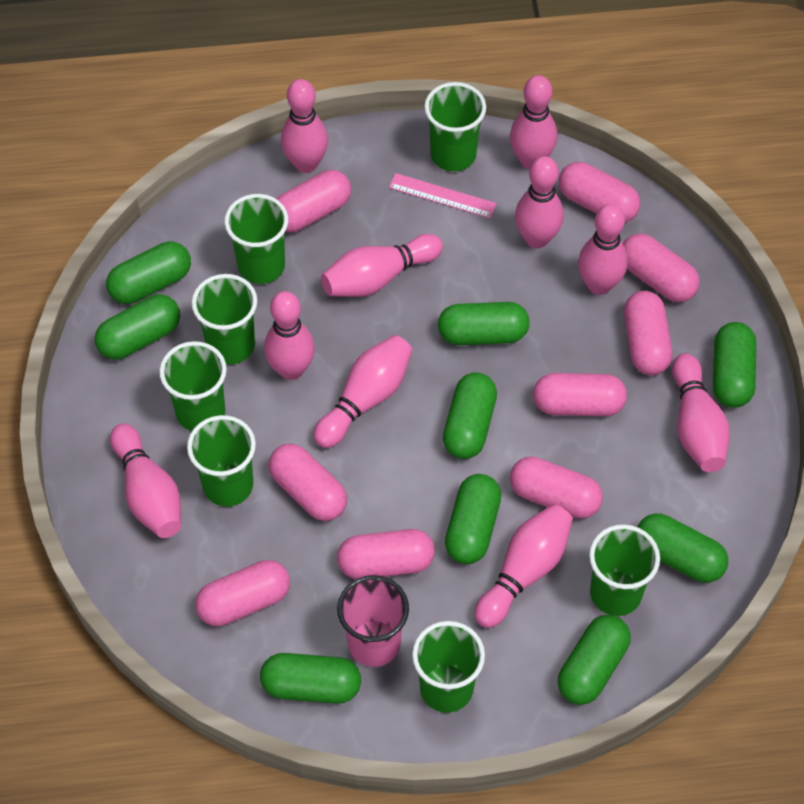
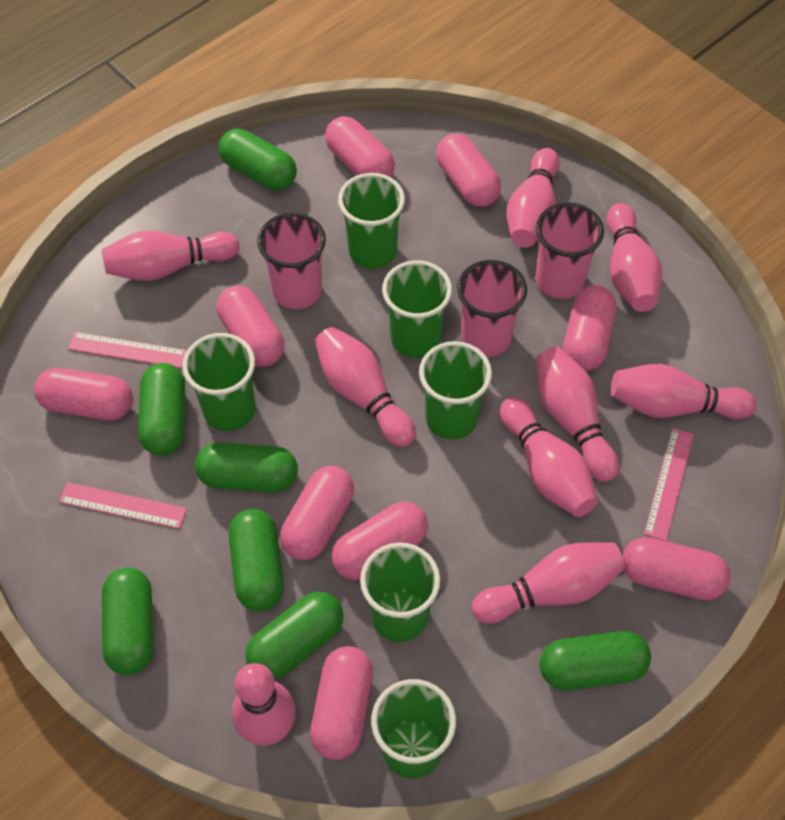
green capsule: 9 -> 7
green cup: 7 -> 6
pink bowling pin: 10 -> 9
pink cup: 1 -> 3
pink ruler: 1 -> 3

